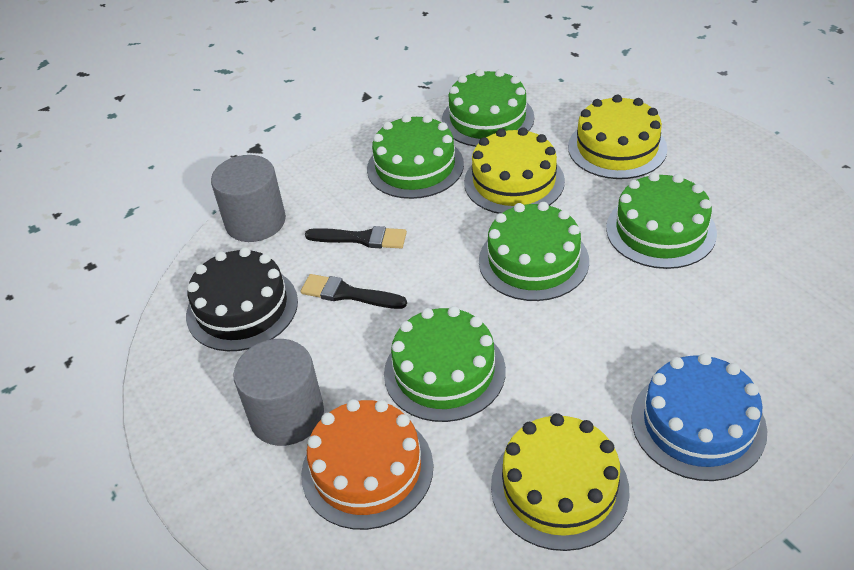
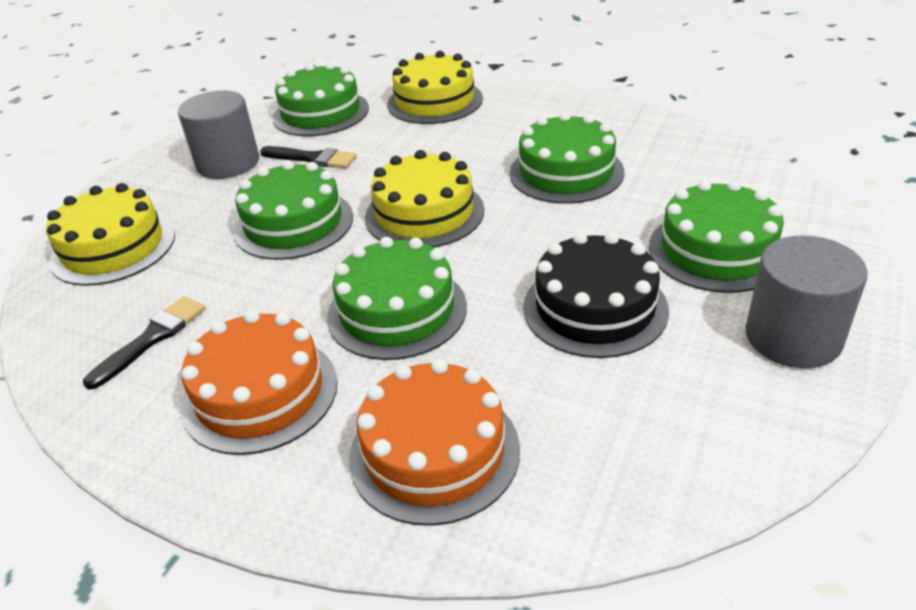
blue cake: 1 -> 0
orange cake: 1 -> 2

